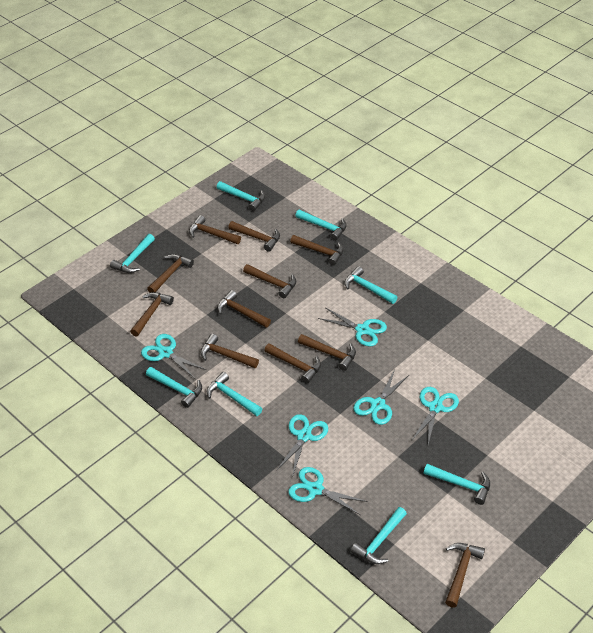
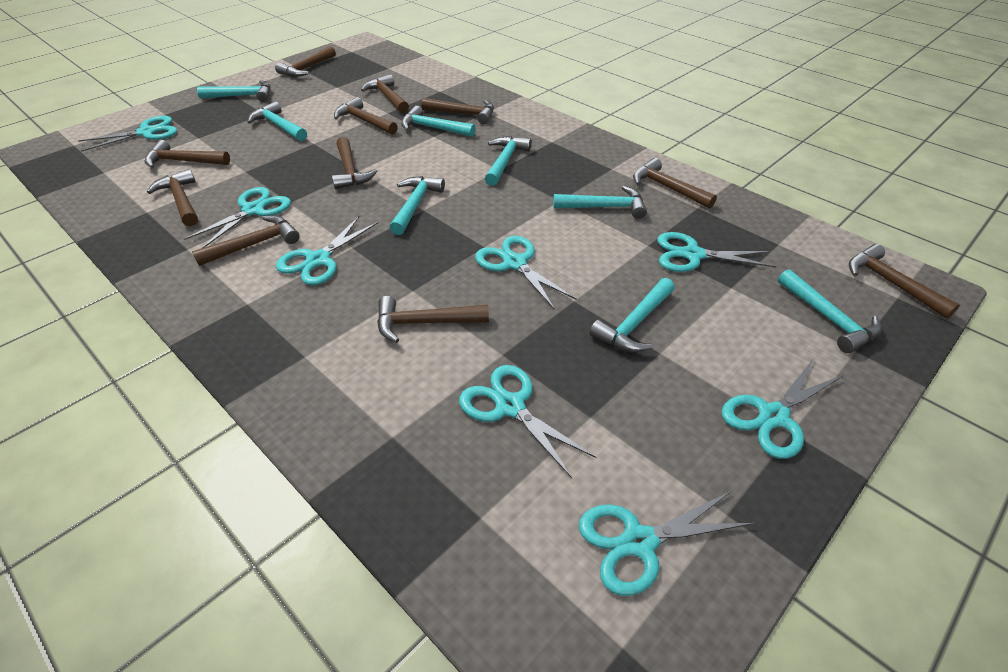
turquoise scissors: 6 -> 8

